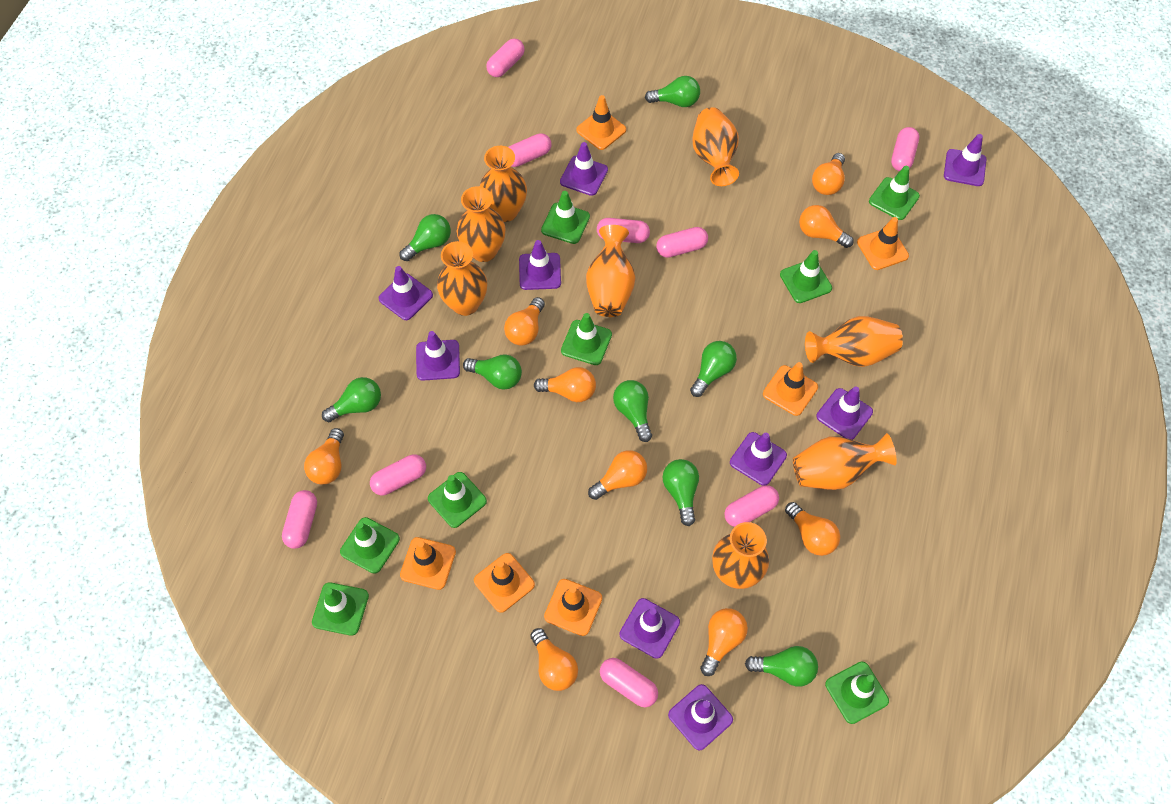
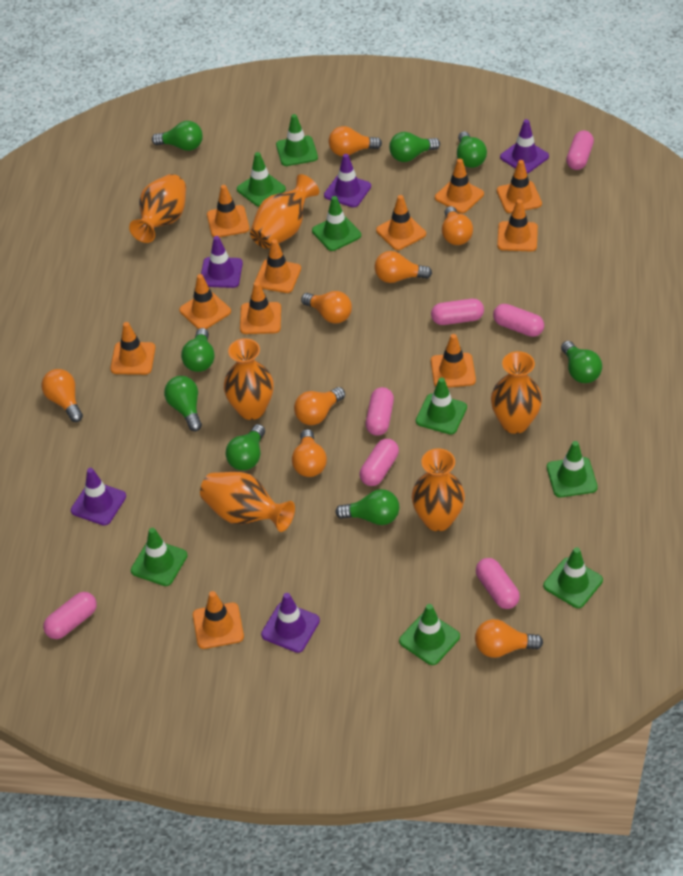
orange light bulb: 9 -> 8
orange traffic cone: 6 -> 11
orange vase: 8 -> 6
pink capsule: 9 -> 7
purple traffic cone: 9 -> 5

